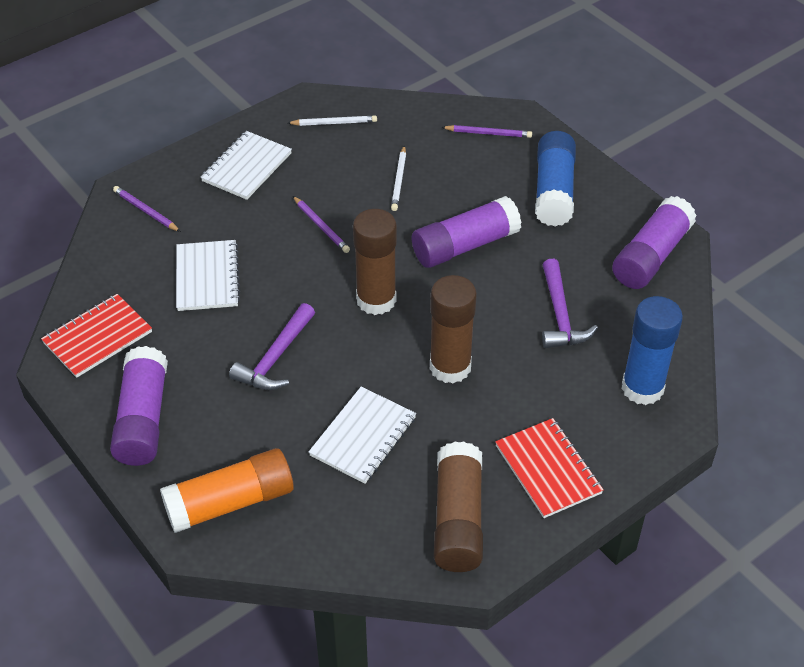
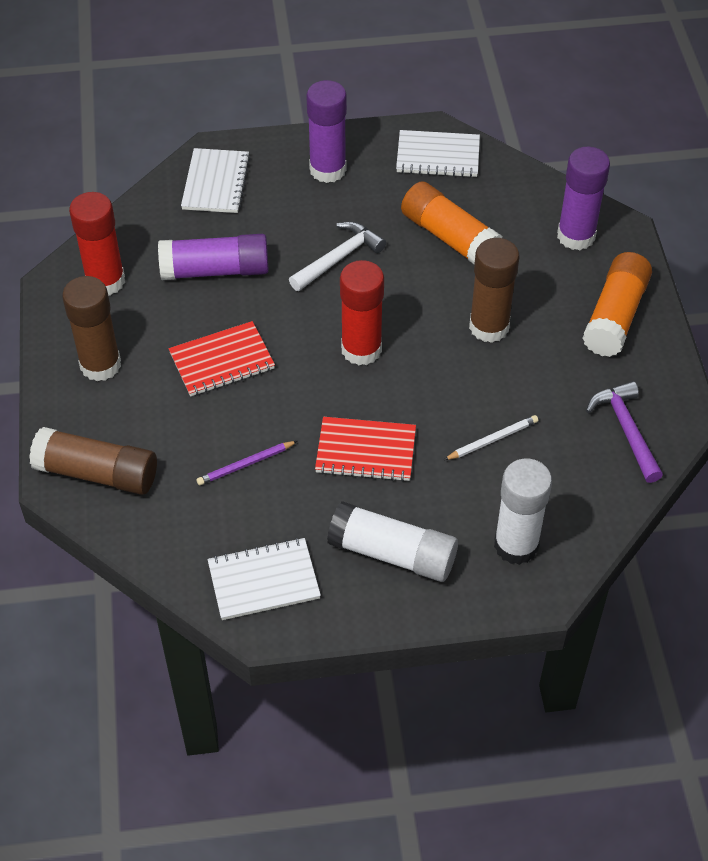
blue glue stick: 2 -> 0
orange glue stick: 1 -> 2
purple hammer: 2 -> 1
purple pencil: 3 -> 1
red glue stick: 0 -> 2
white glue stick: 0 -> 2
white hammer: 0 -> 1
white pencil: 2 -> 1

